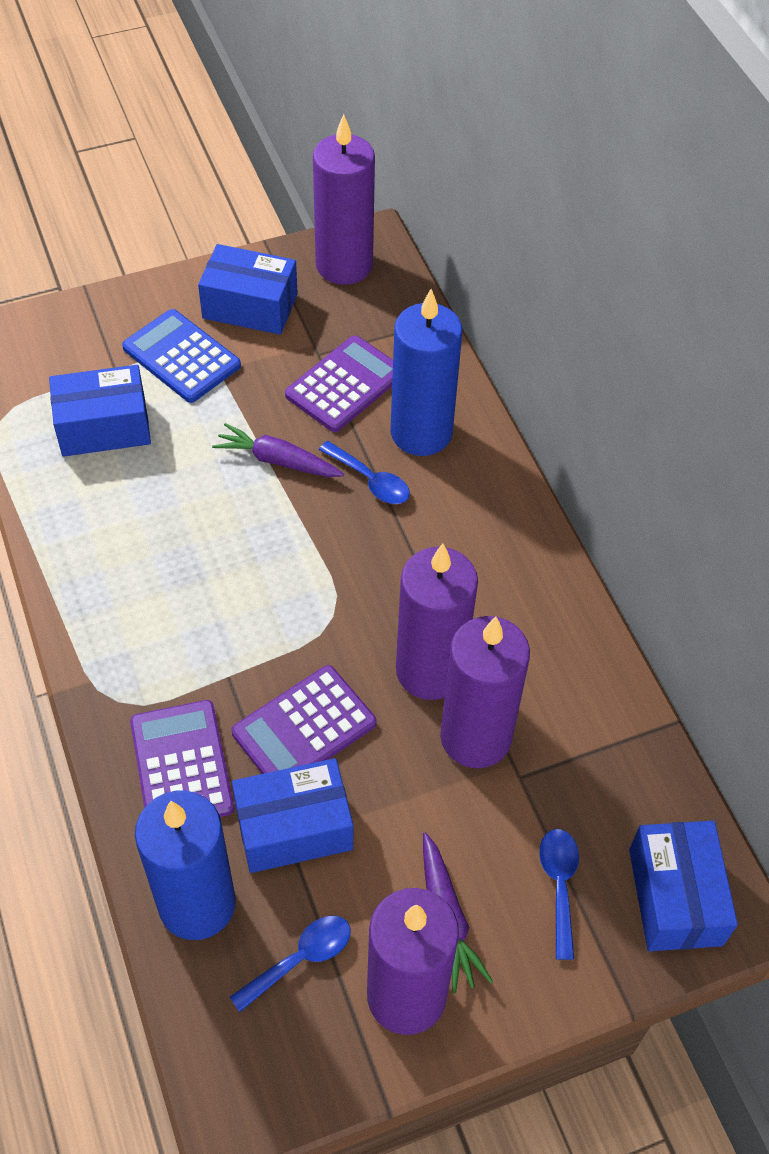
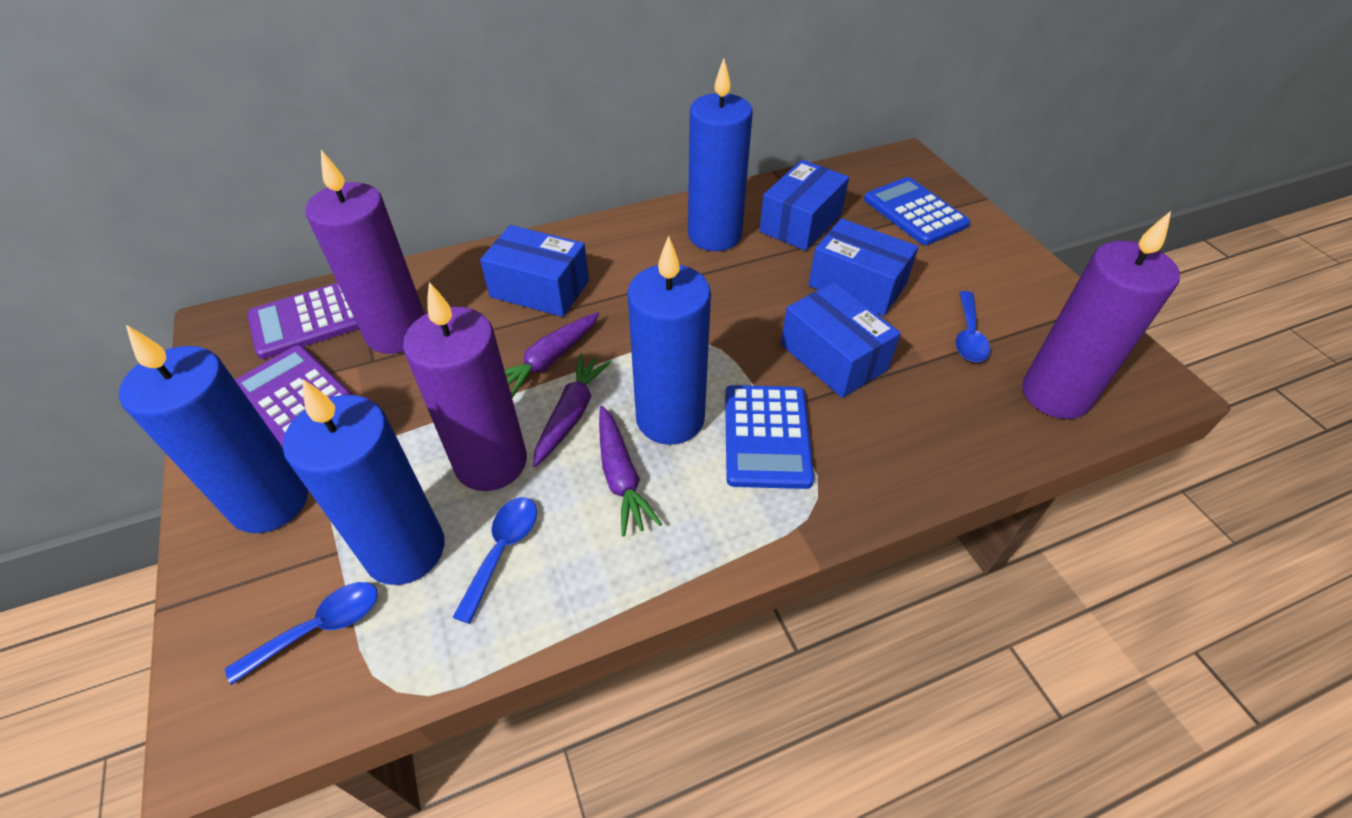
blue calculator: 1 -> 2
blue candle: 2 -> 4
purple calculator: 3 -> 2
purple candle: 4 -> 3
purple carrot: 2 -> 3

